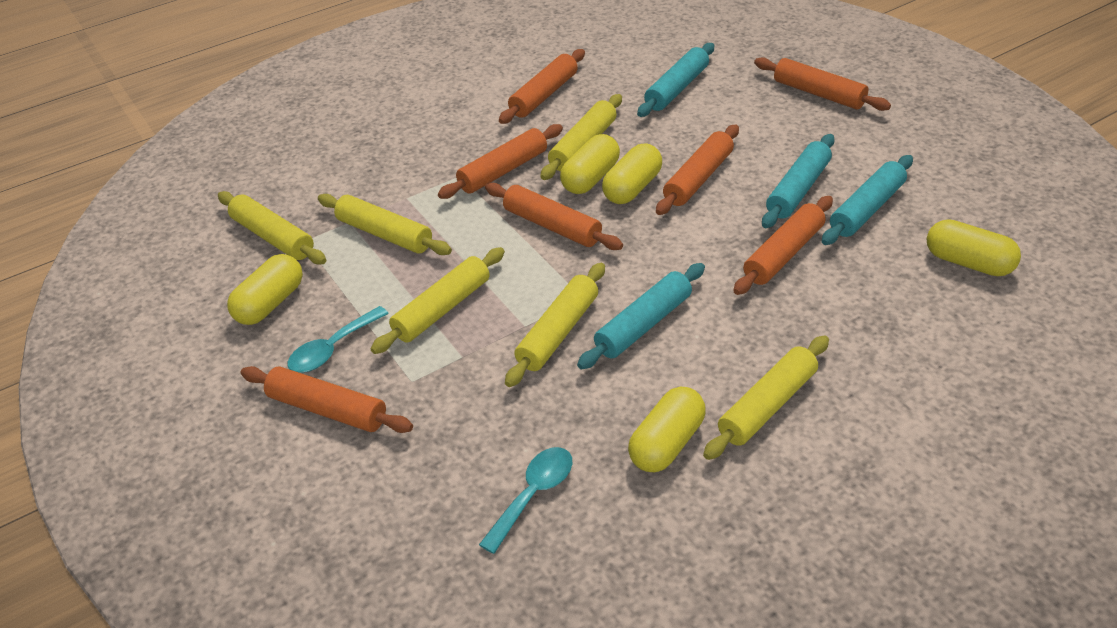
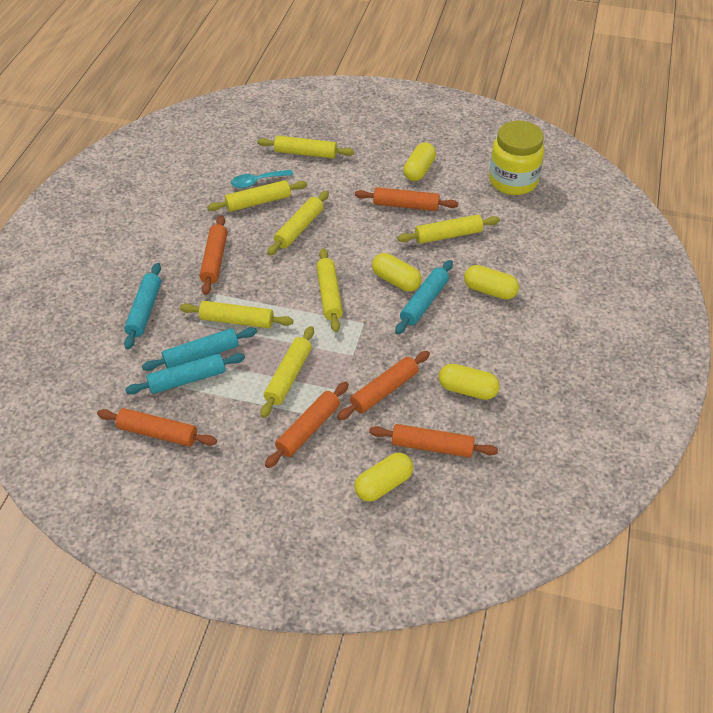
orange rolling pin: 7 -> 6
turquoise spoon: 2 -> 1
yellow jar: 0 -> 1
yellow rolling pin: 6 -> 7

